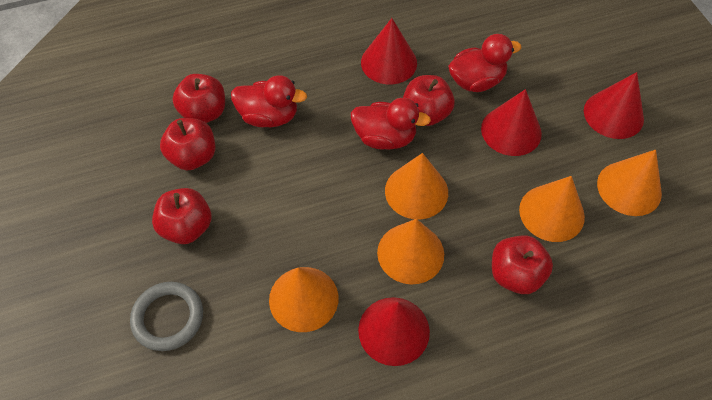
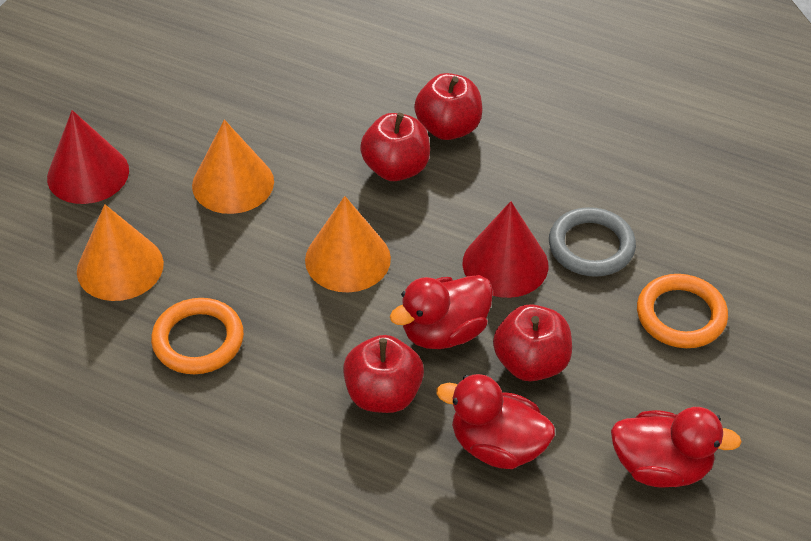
orange cone: 5 -> 3
orange ring: 0 -> 2
red apple: 5 -> 4
red cone: 4 -> 2

